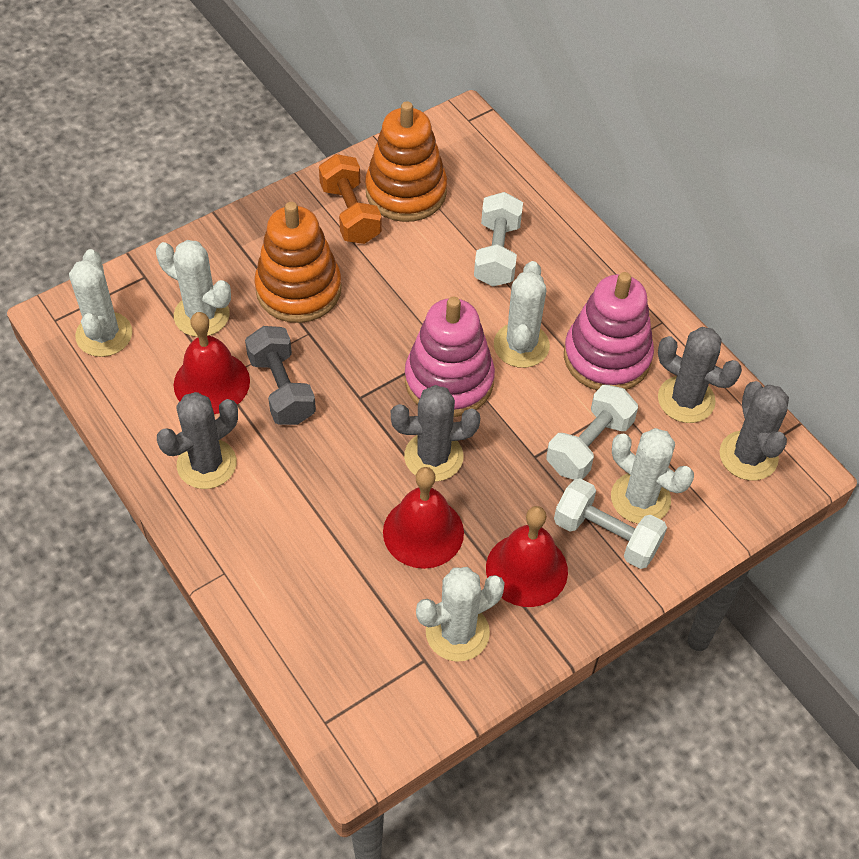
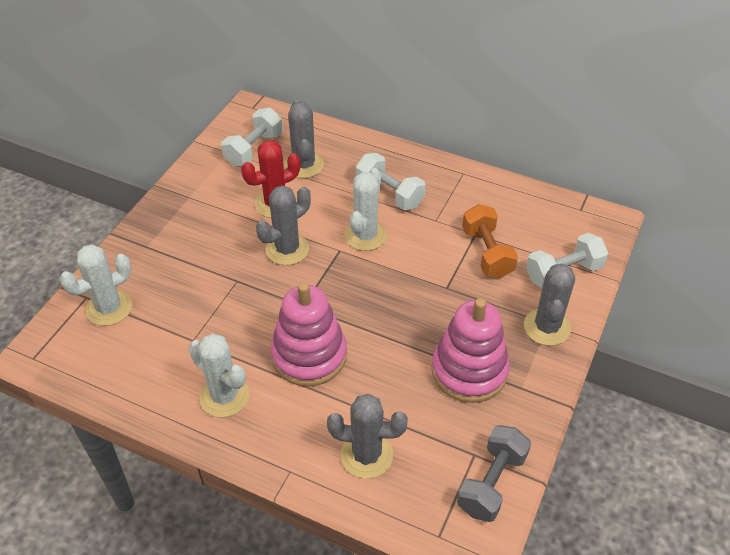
orange stacking toy: 2 -> 0
red bell: 3 -> 0
red cactus: 0 -> 1
white cactus: 5 -> 3

